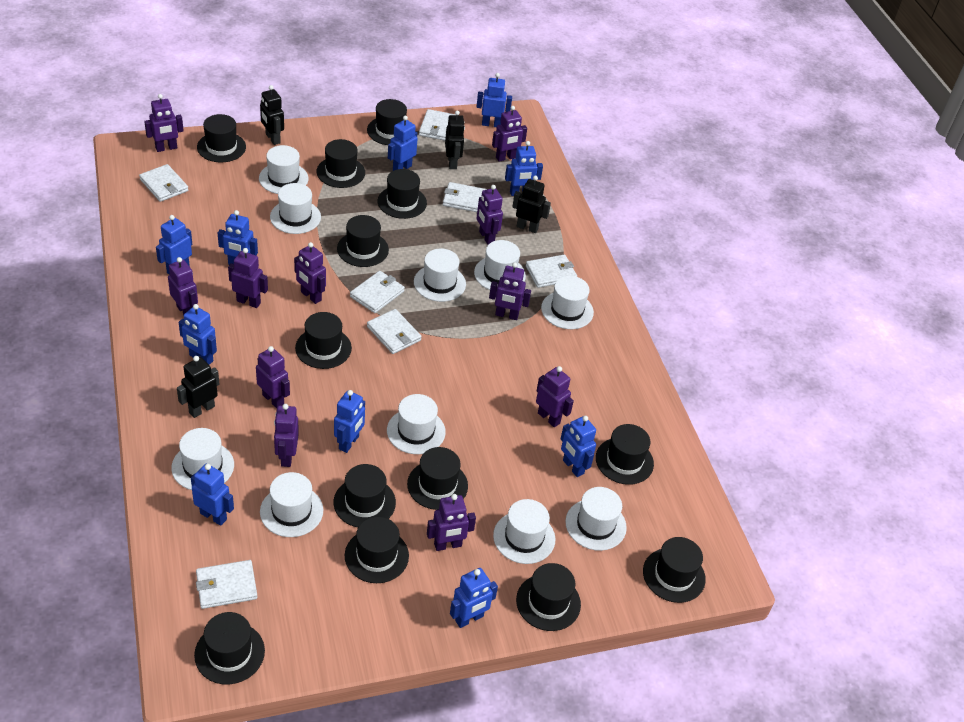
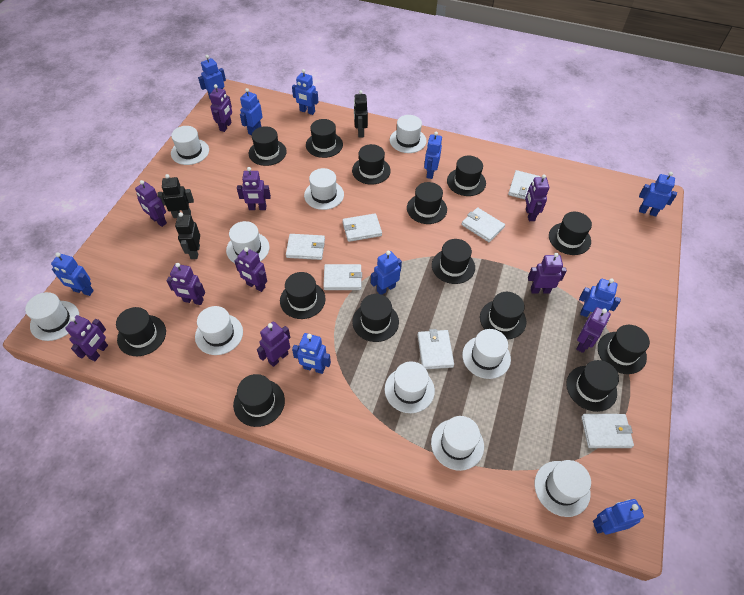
black hat: 13 -> 14
black robot: 4 -> 3
purple robot: 11 -> 10

